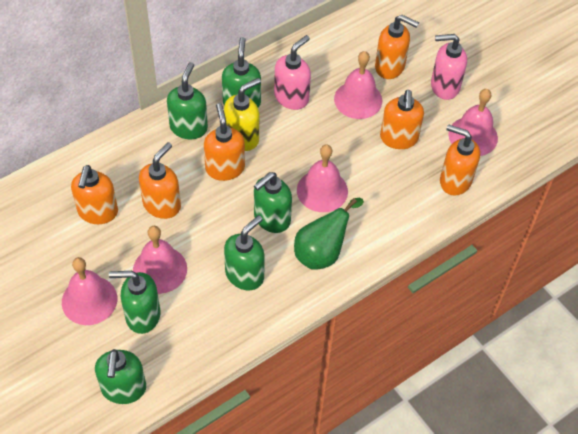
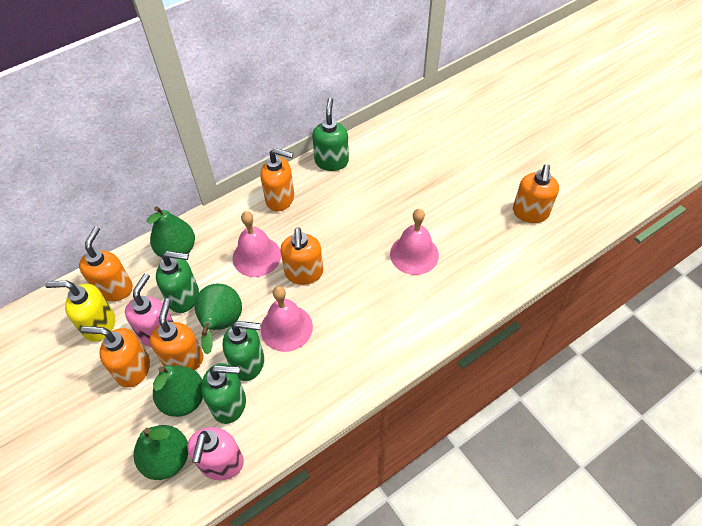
green pear: 1 -> 4
green soap dispenser: 6 -> 4
pink bell: 5 -> 3

